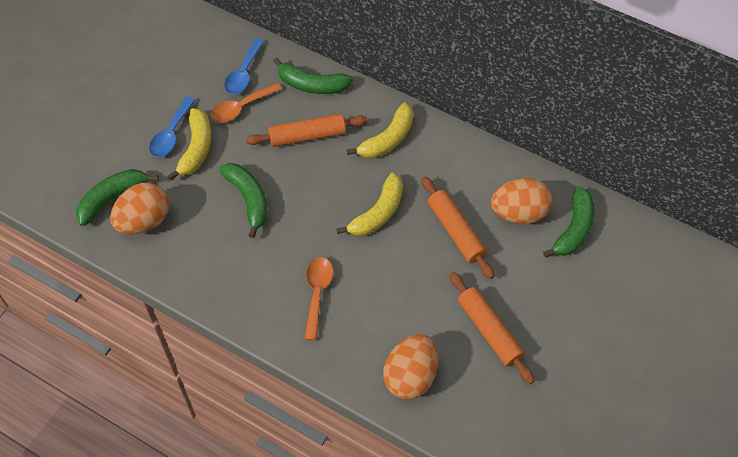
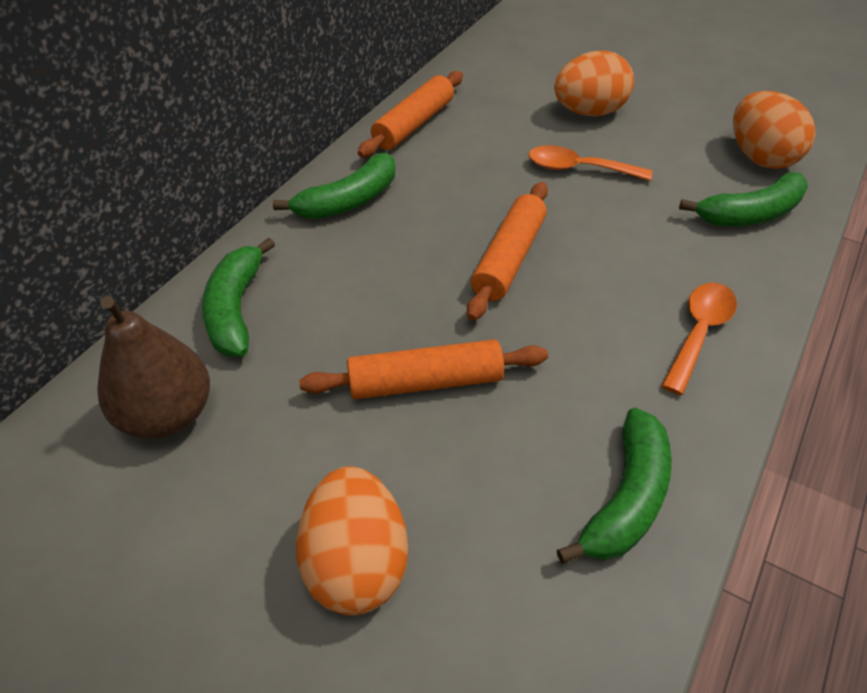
blue spoon: 2 -> 0
brown pear: 0 -> 1
yellow banana: 3 -> 0

